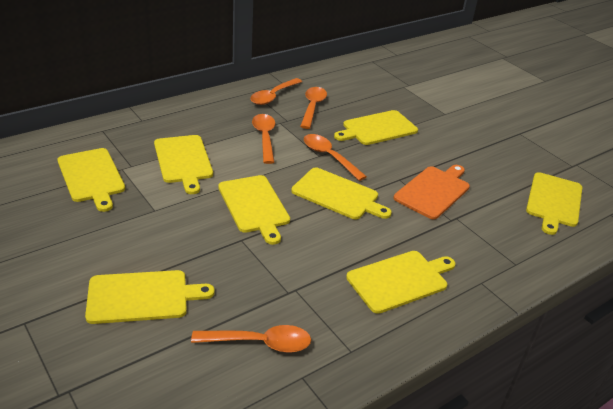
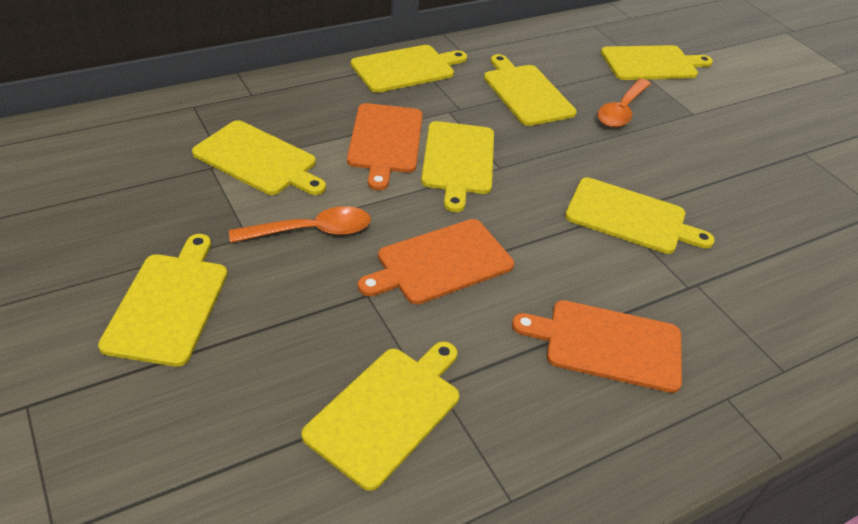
orange cutting board: 1 -> 3
orange spoon: 5 -> 2

